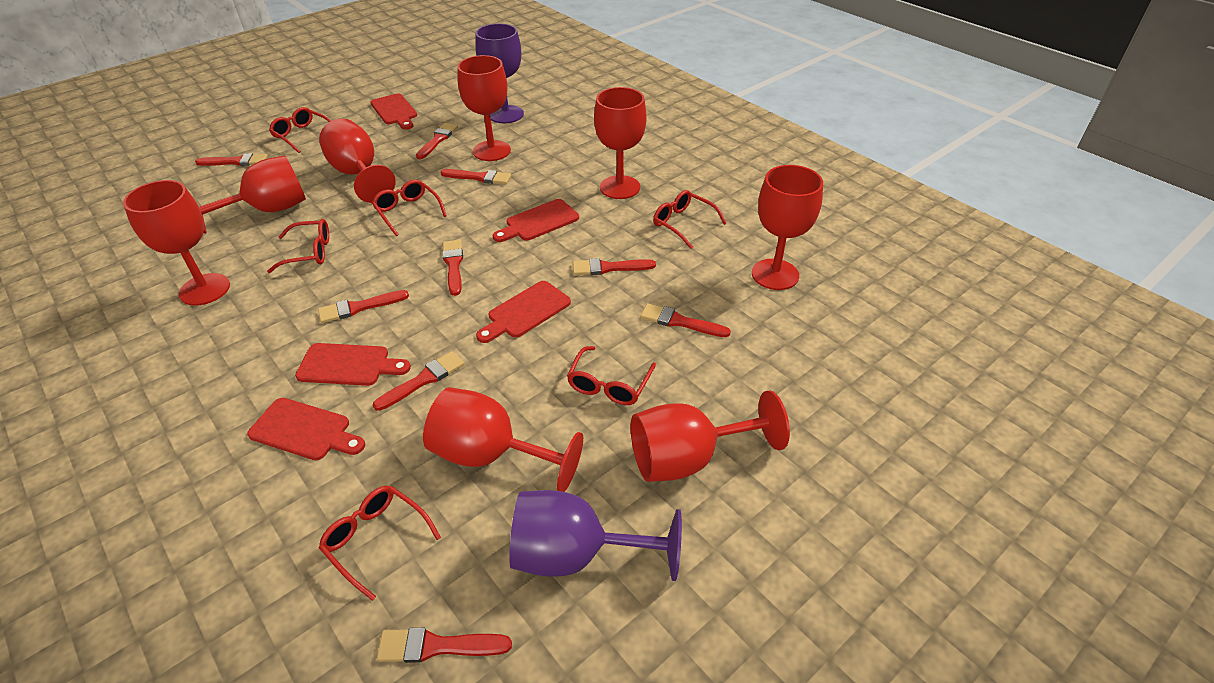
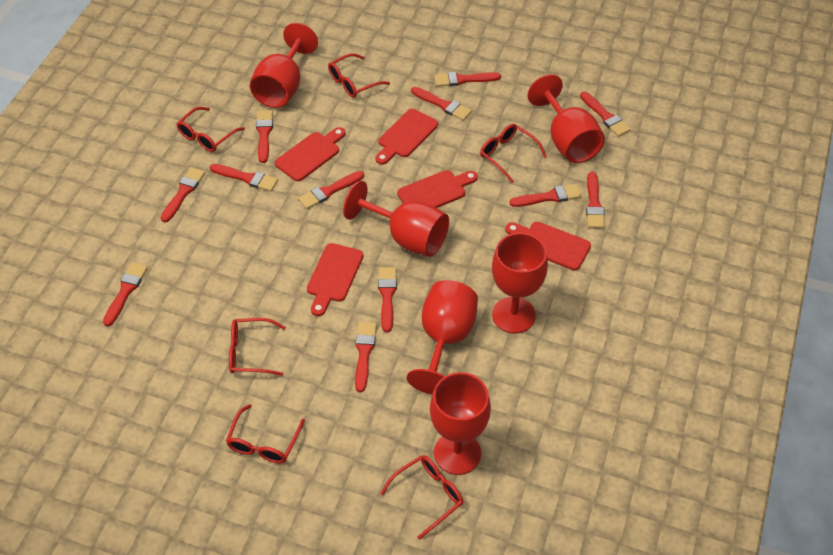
purple goblet: 2 -> 0
red brush: 9 -> 12
red goblet: 8 -> 6

